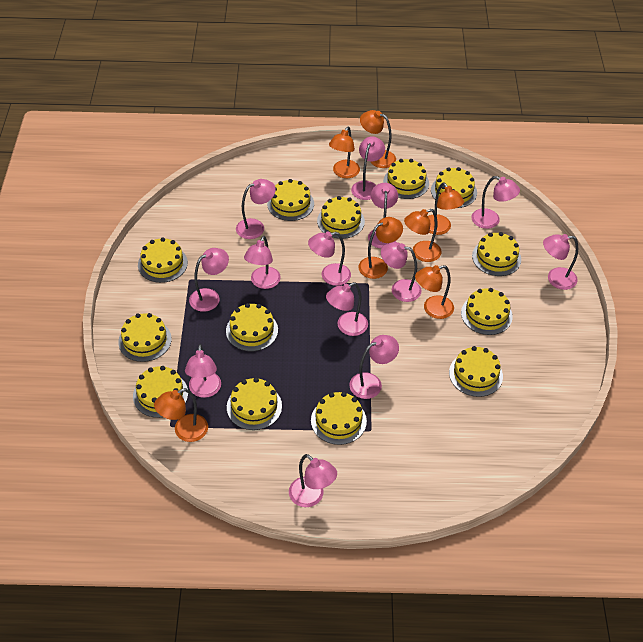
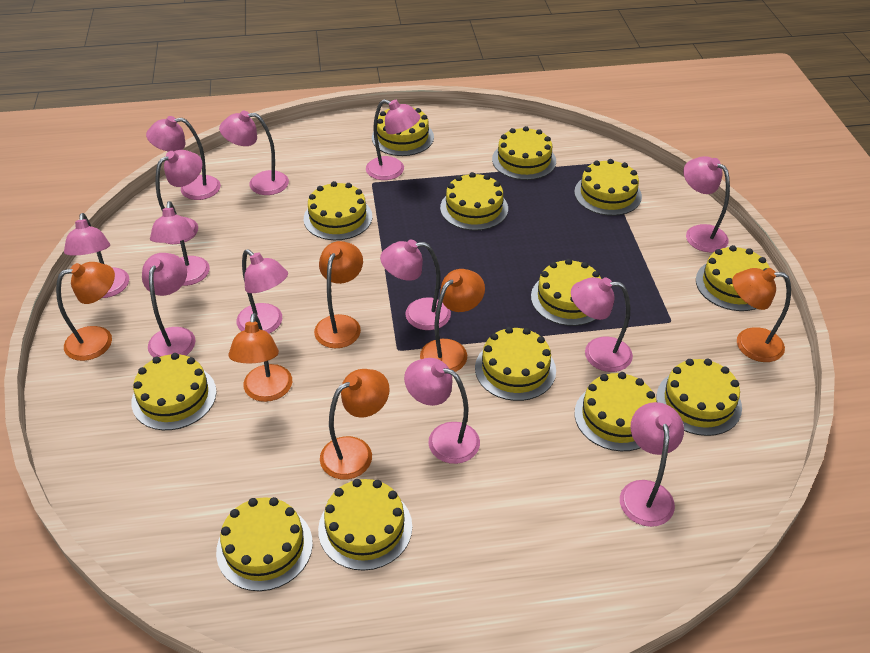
orange lamp: 7 -> 6

